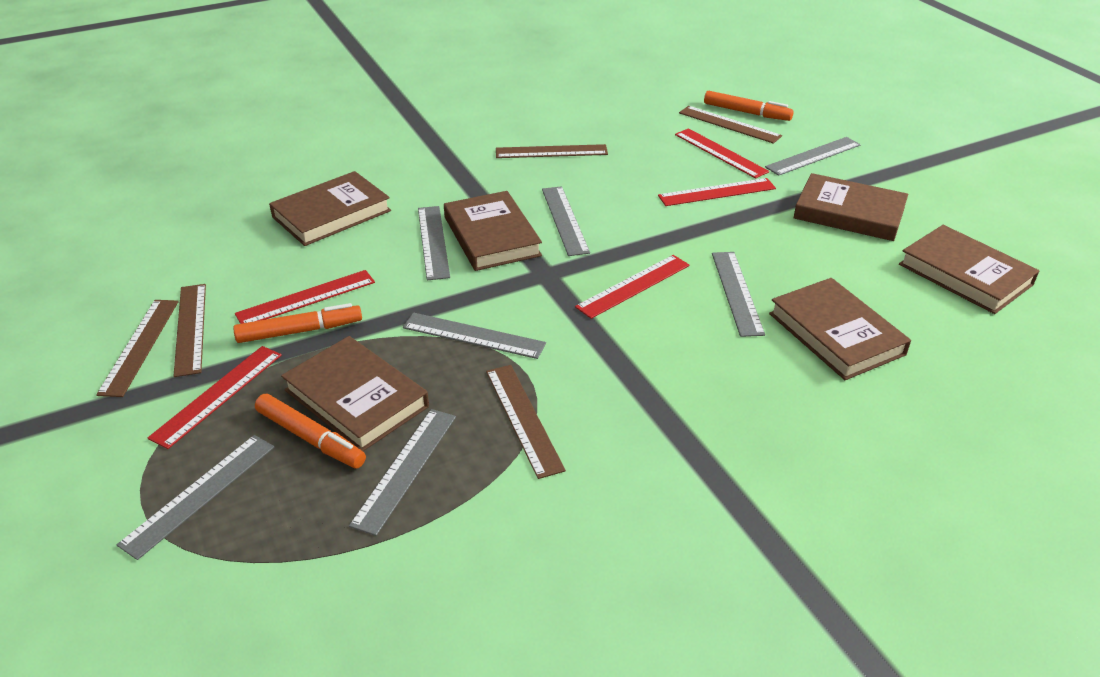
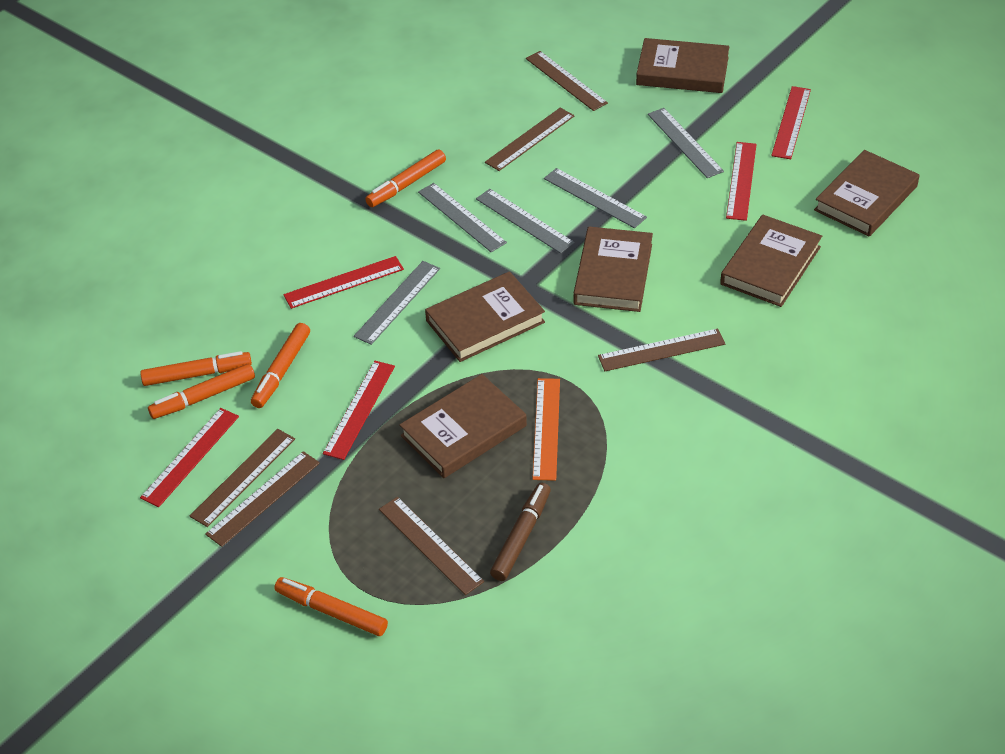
brown marker: 0 -> 1
brown ruler: 5 -> 6
grey ruler: 7 -> 5
orange marker: 3 -> 5
orange ruler: 0 -> 1

